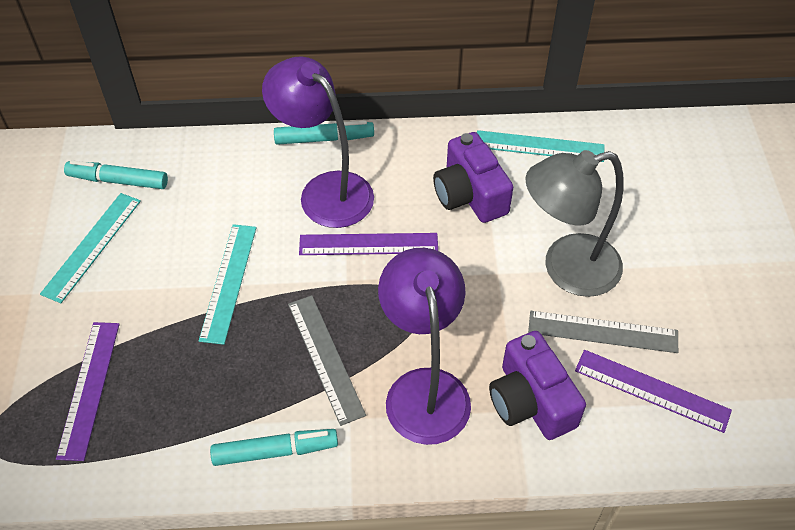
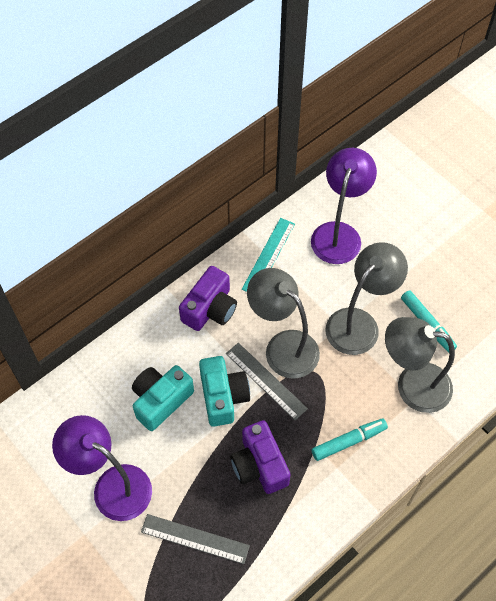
grey lamp: 1 -> 3
purple ruler: 3 -> 0
turquoise camera: 0 -> 2
turquoise marker: 3 -> 2
turquoise ruler: 3 -> 1

